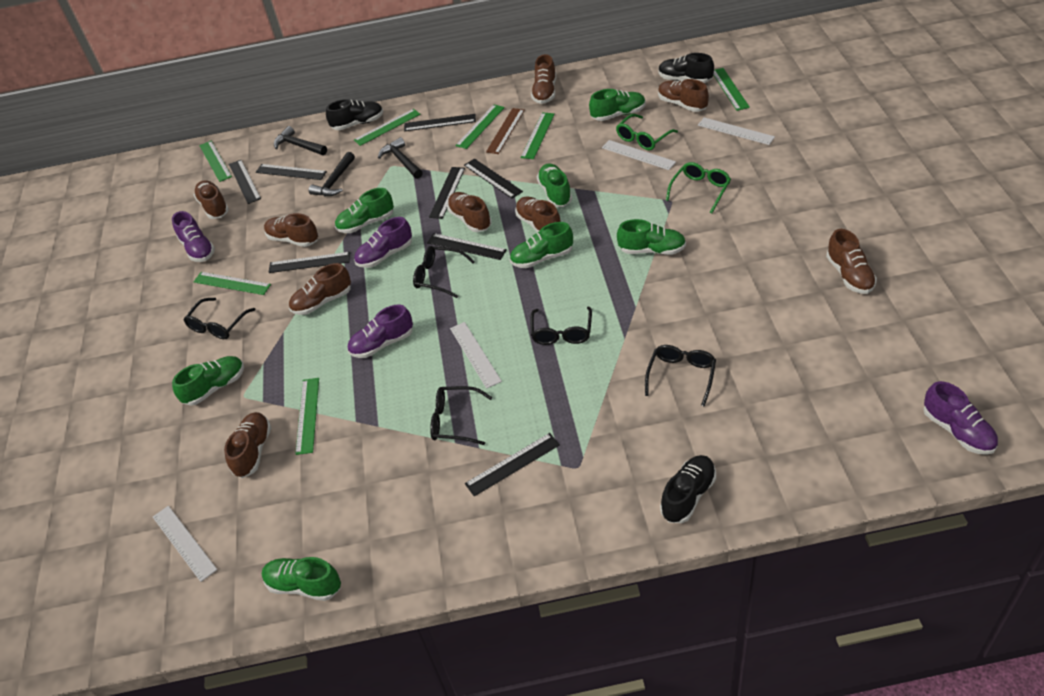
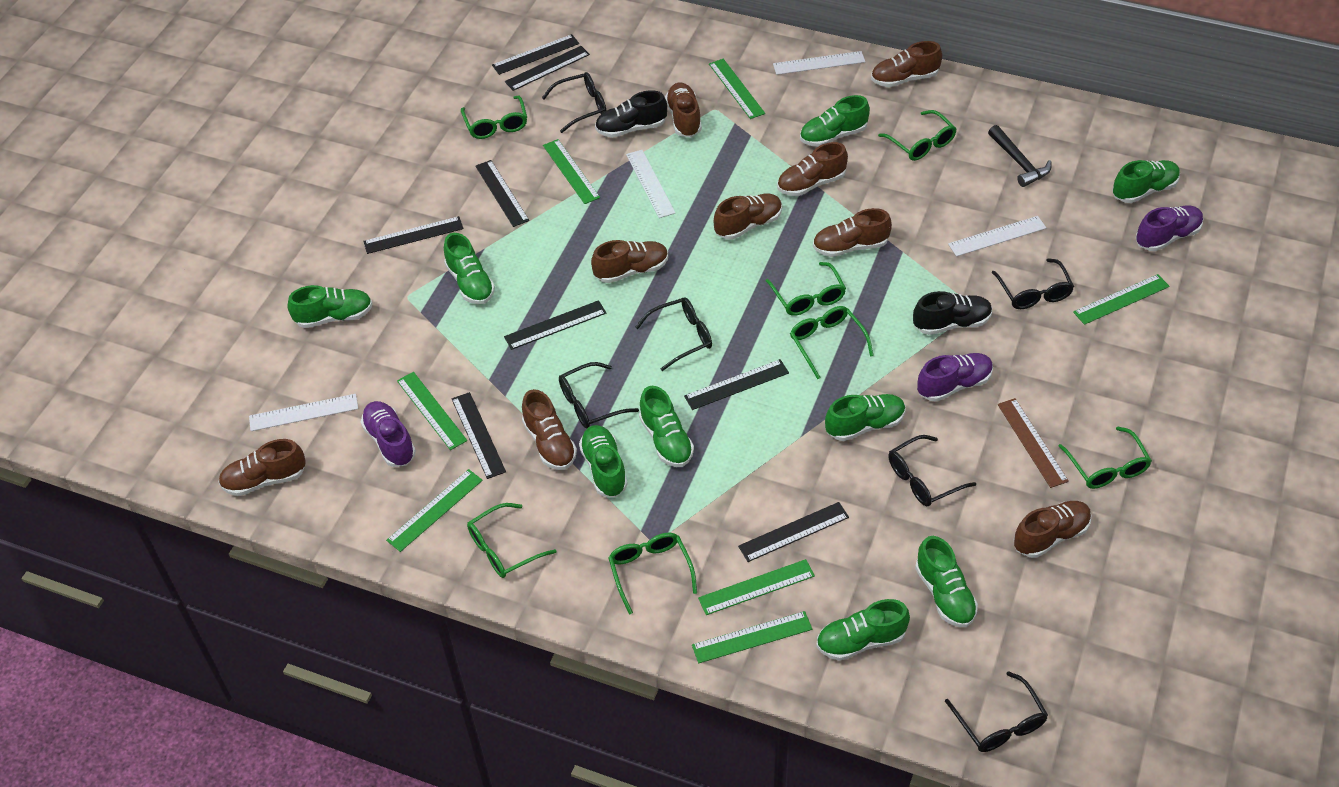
black glasses: 5 -> 6
black hammer: 3 -> 1
black shoe: 3 -> 2
green glasses: 2 -> 7
green shoe: 7 -> 9
purple shoe: 4 -> 3

